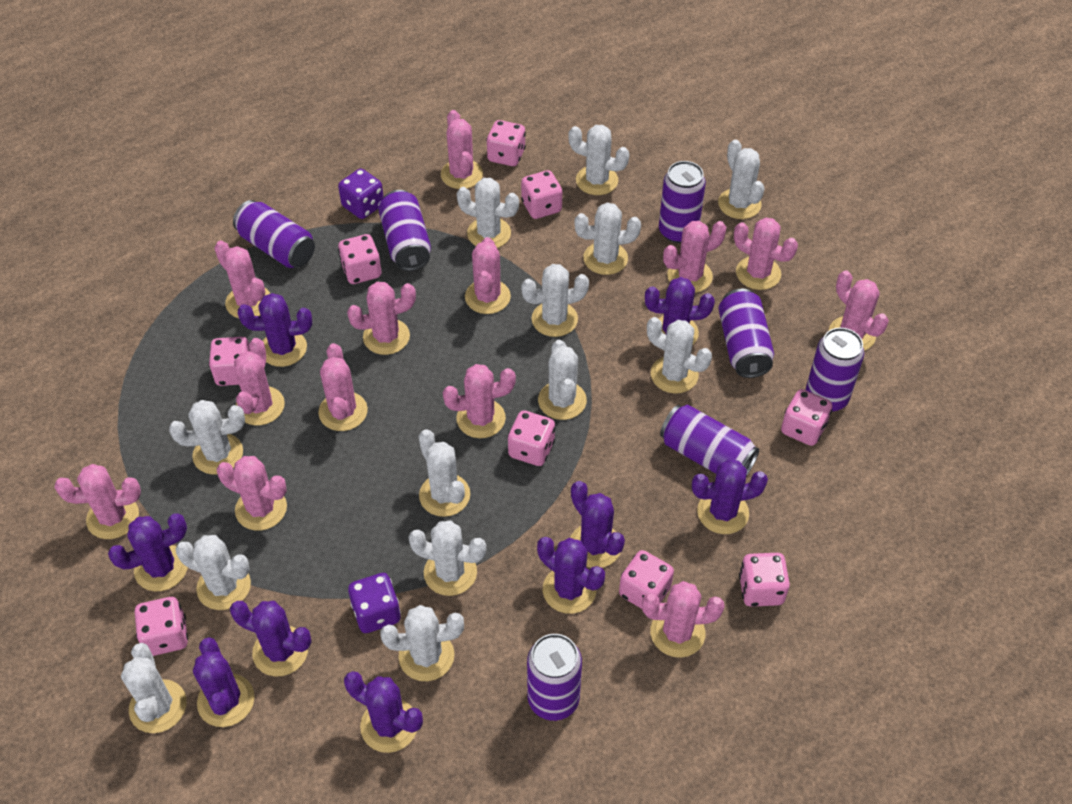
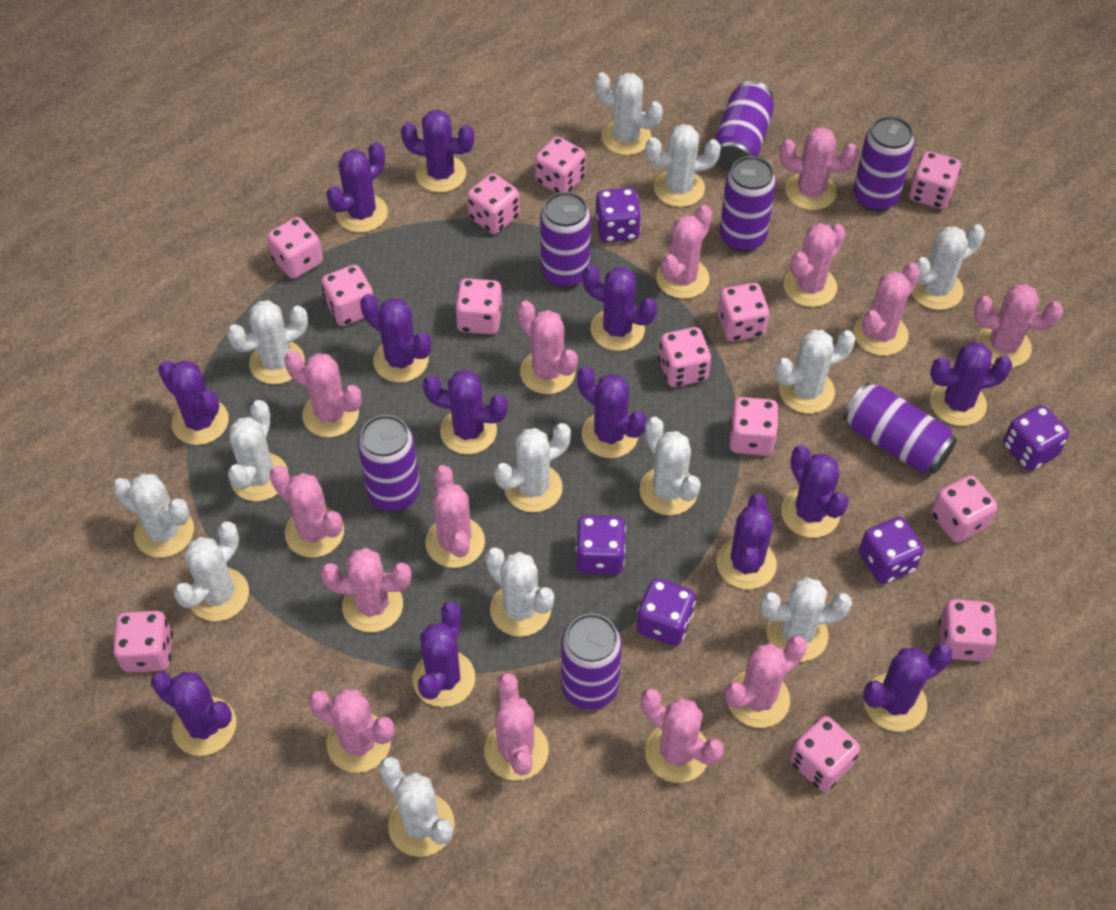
pink cactus: 13 -> 14
pink dice: 9 -> 13
purple cactus: 9 -> 13
purple dice: 2 -> 5

